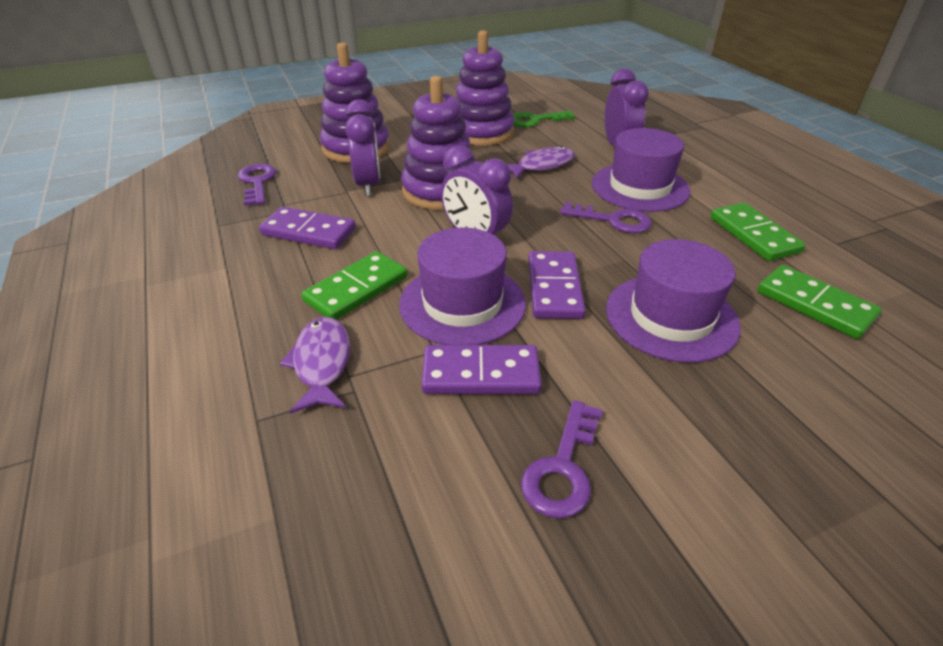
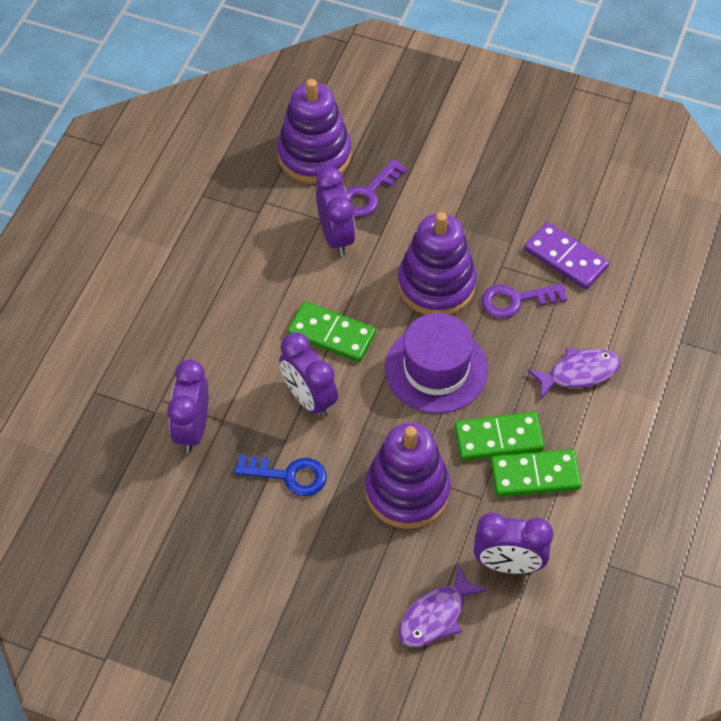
blue key: 0 -> 1
green key: 1 -> 0
purple clock: 3 -> 4
purple domino: 3 -> 1
purple hat: 3 -> 1
purple key: 3 -> 2

